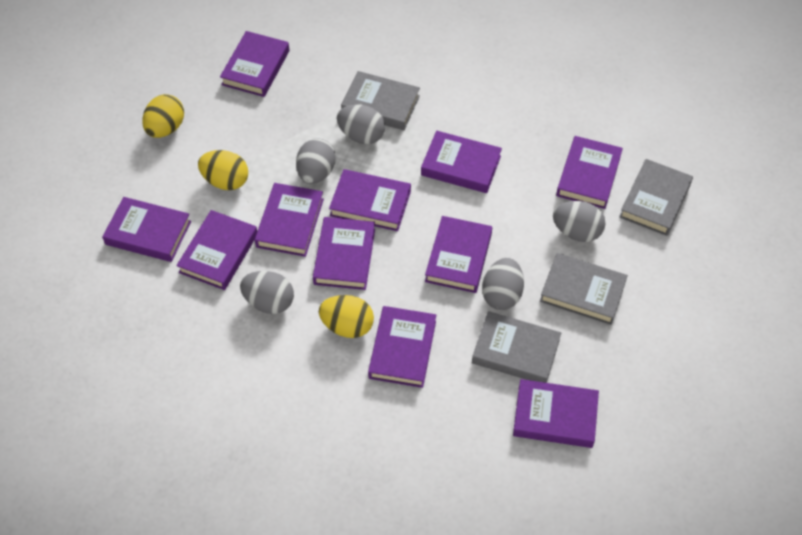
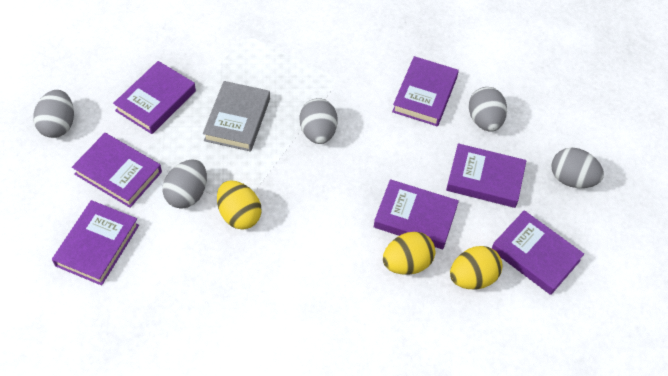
grey book: 4 -> 1
purple book: 11 -> 7

